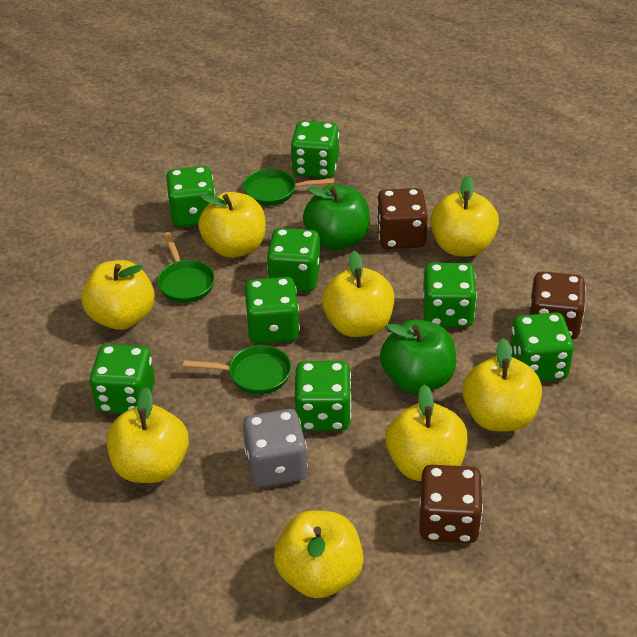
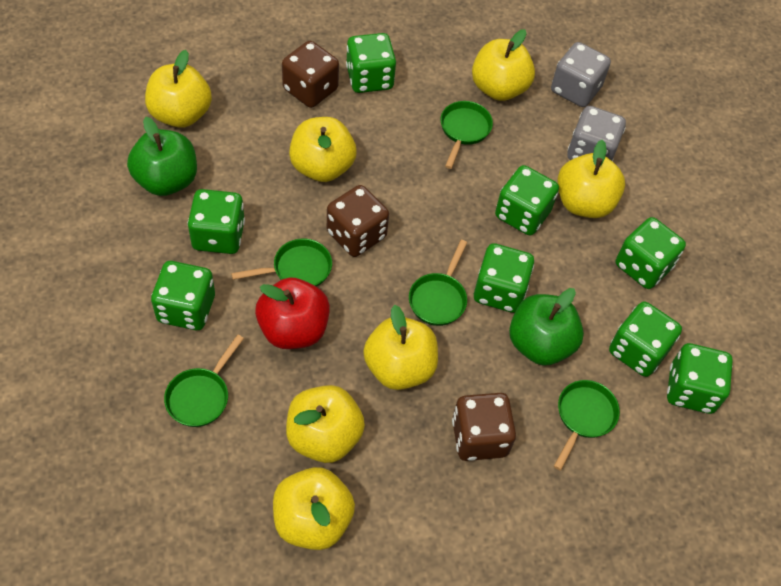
green pan: 3 -> 5
grey dice: 1 -> 2
red apple: 0 -> 1
yellow apple: 8 -> 7

